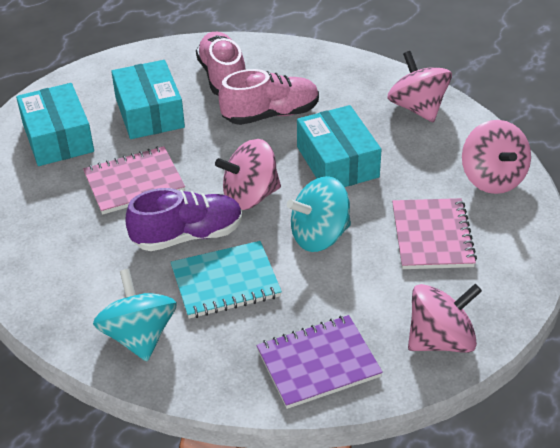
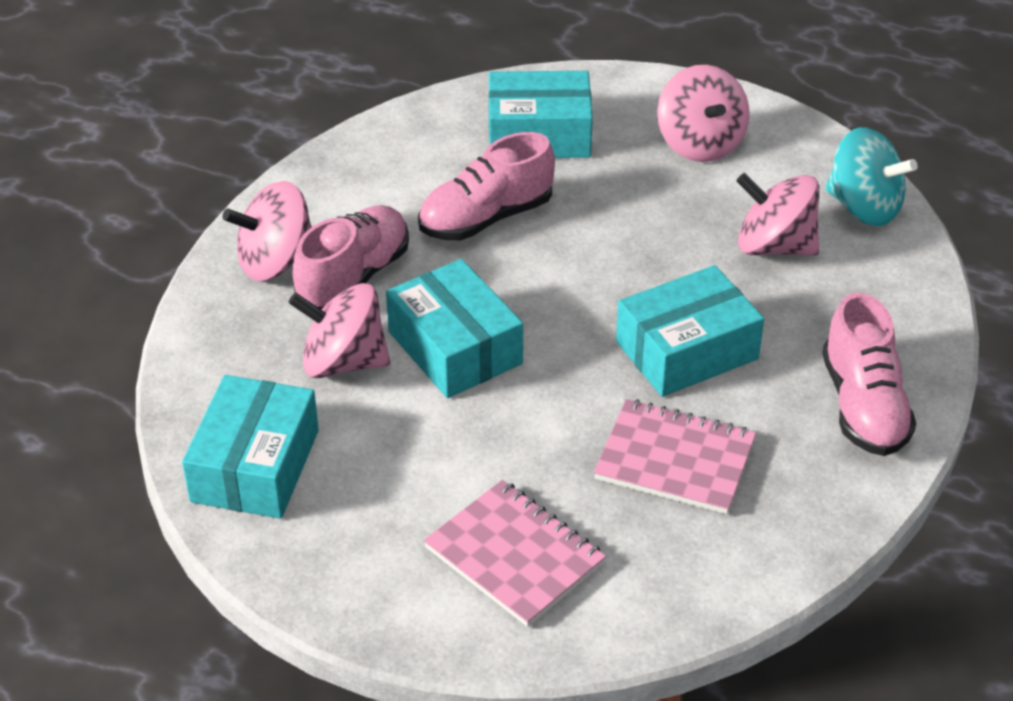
pink shoe: 2 -> 3
purple notebook: 1 -> 0
purple shoe: 1 -> 0
turquoise box: 3 -> 4
turquoise notebook: 1 -> 0
turquoise spinning top: 2 -> 1

